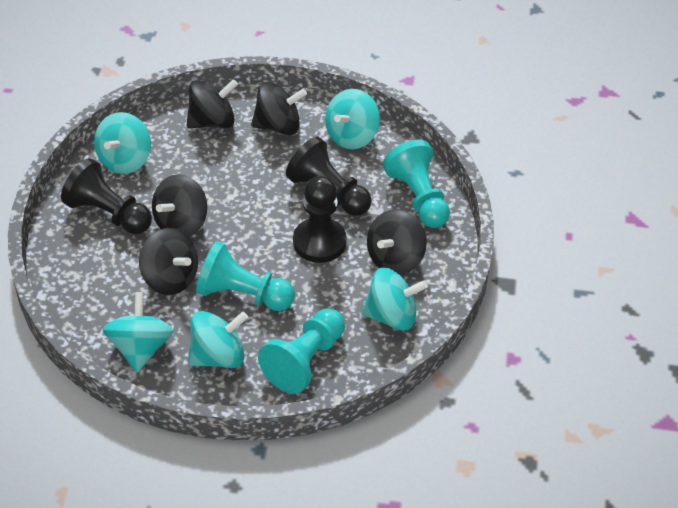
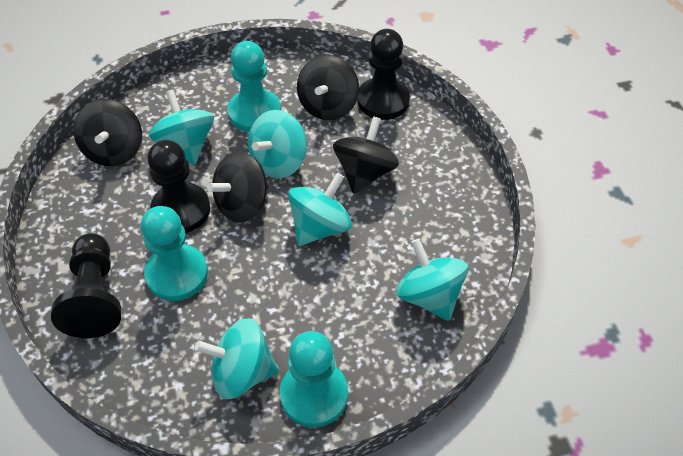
black spinning top: 5 -> 4

